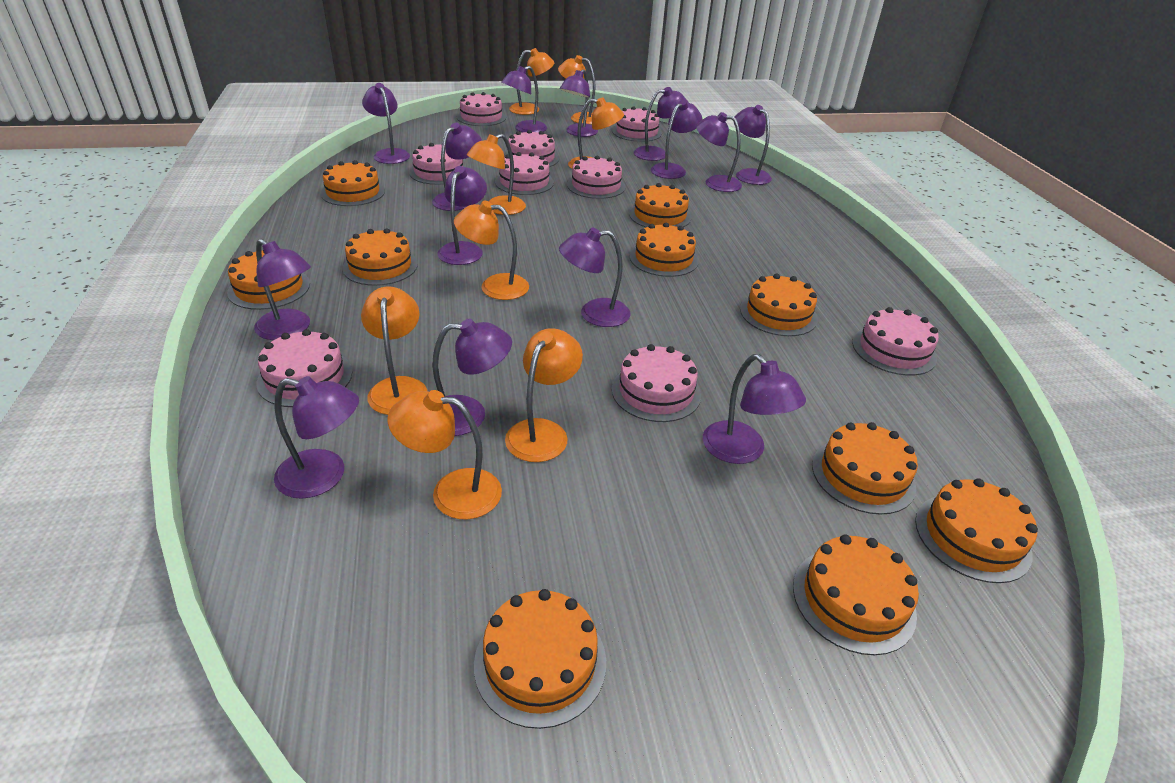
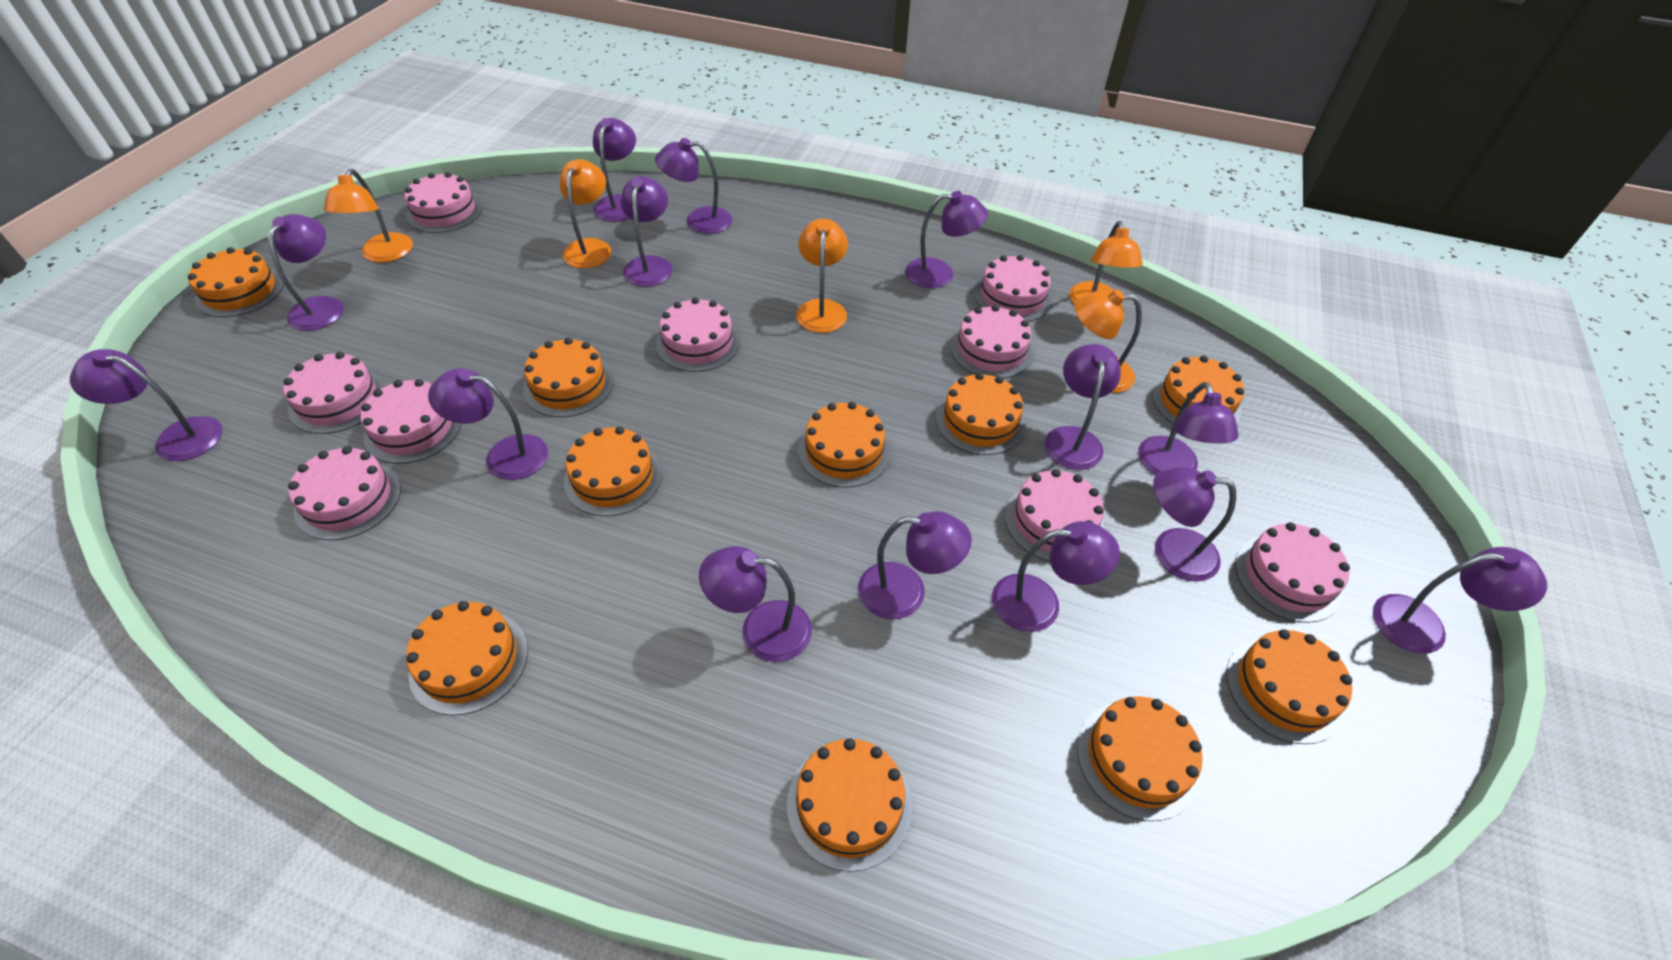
orange lamp: 8 -> 5

